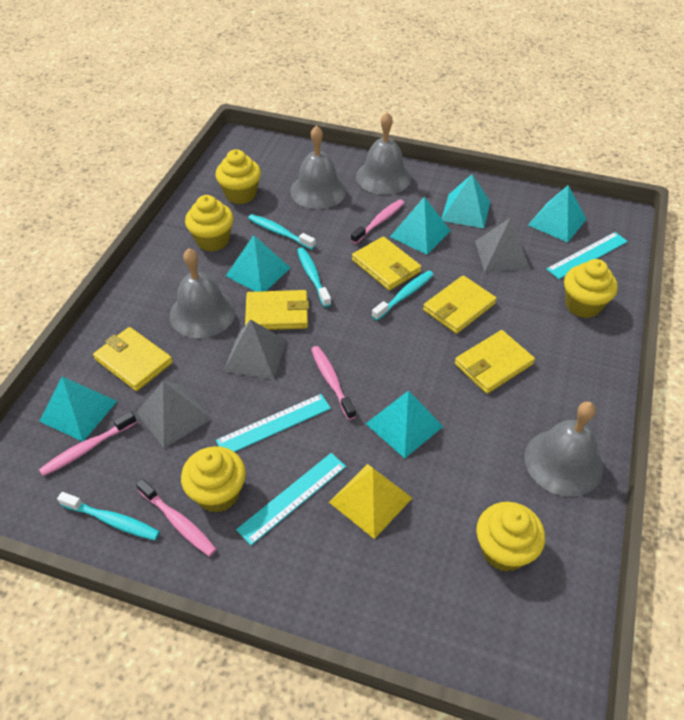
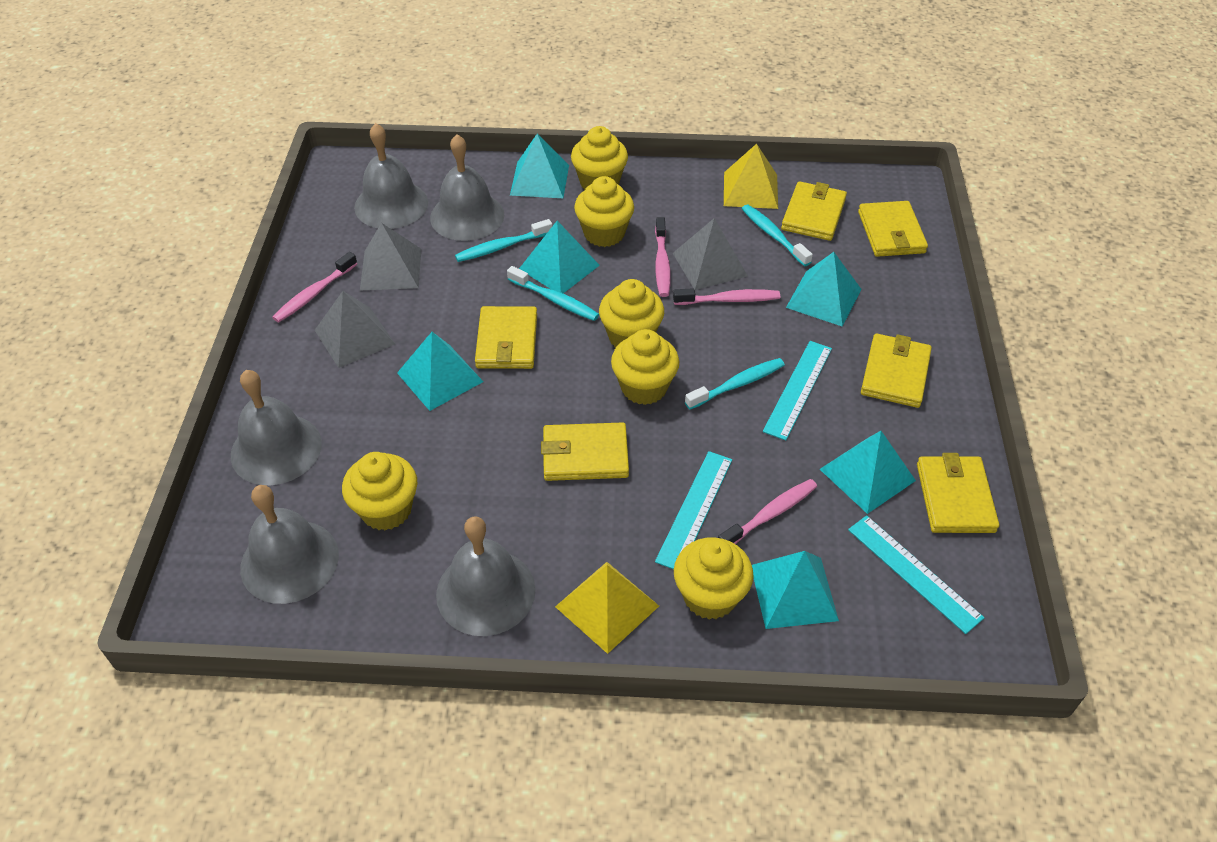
grey bell: 4 -> 5
yellow cupcake: 5 -> 6
yellow pyramid: 1 -> 2
yellow wallet: 5 -> 6

